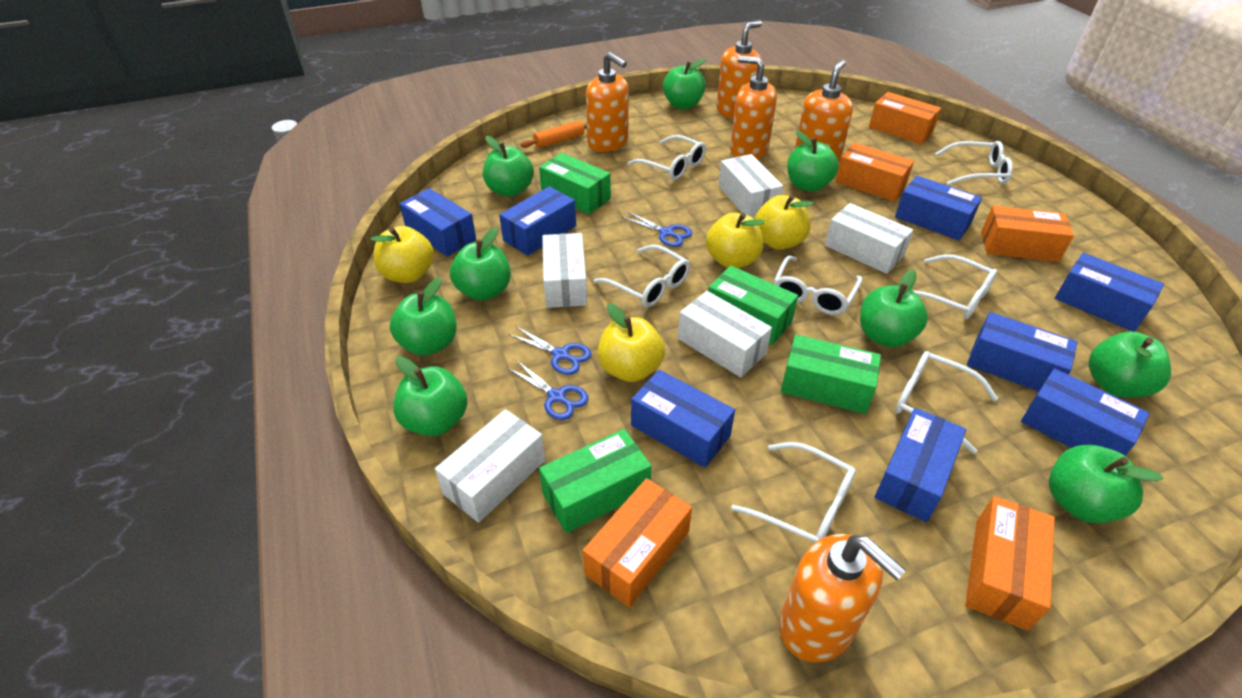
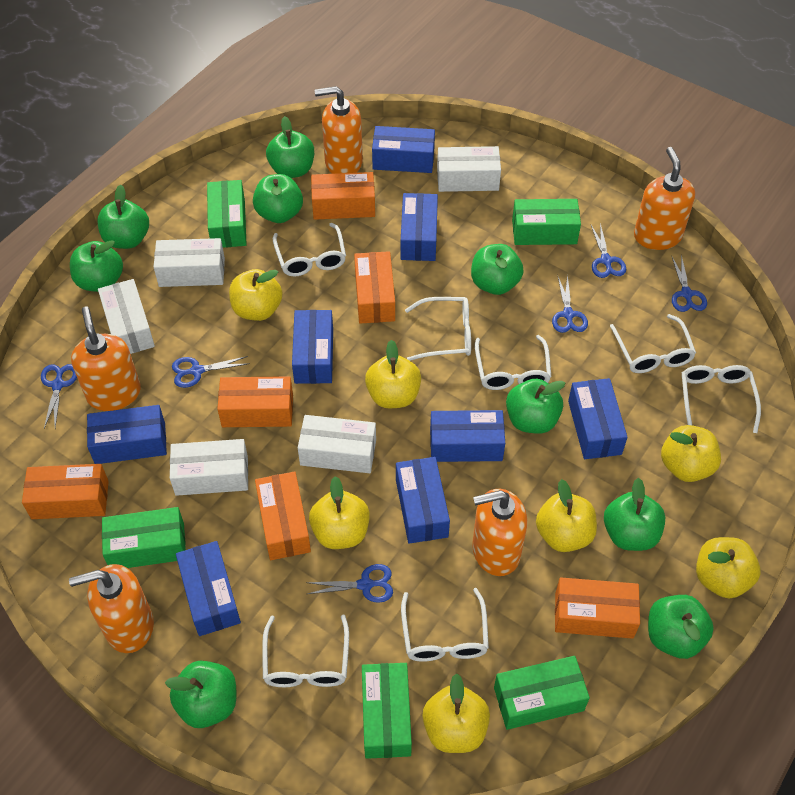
blue scissors: 3 -> 6
green box: 4 -> 5
orange box: 5 -> 6
orange rolling pin: 1 -> 0
yellow apple: 4 -> 7

